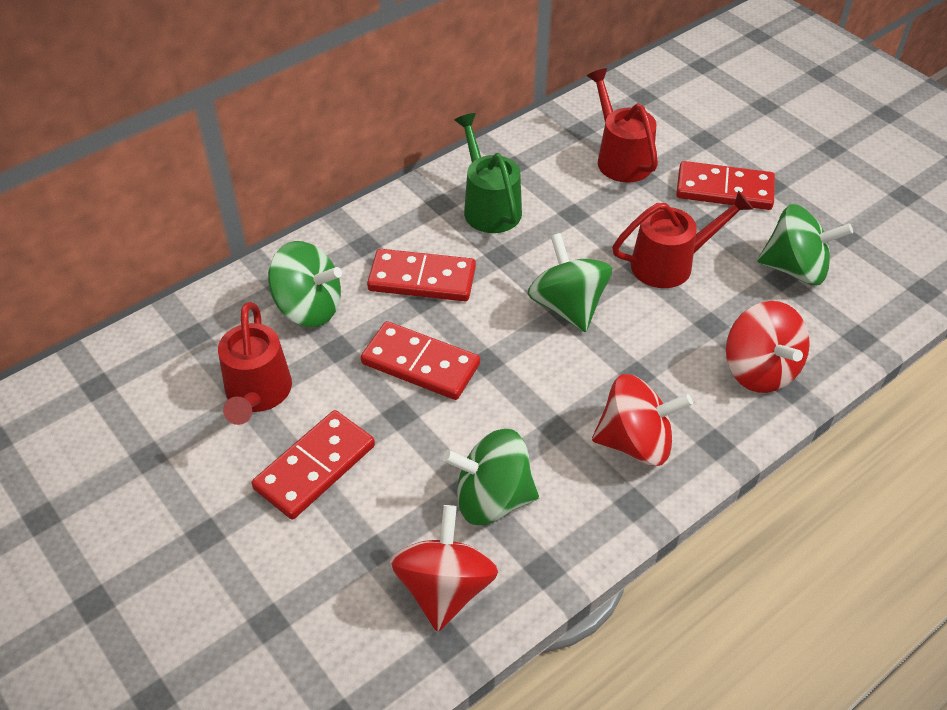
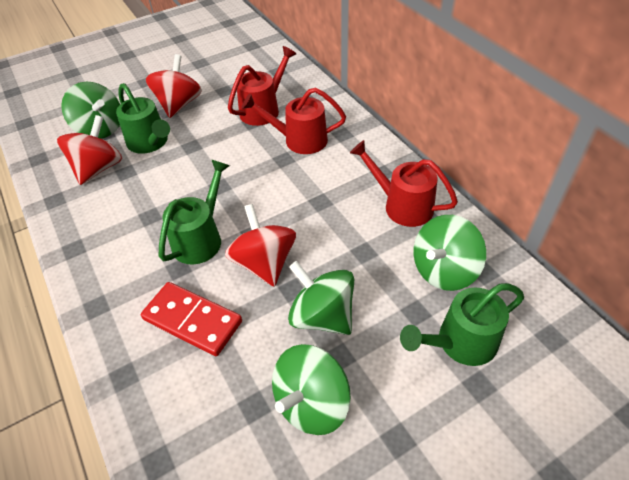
green watering can: 1 -> 3
red domino: 4 -> 1

